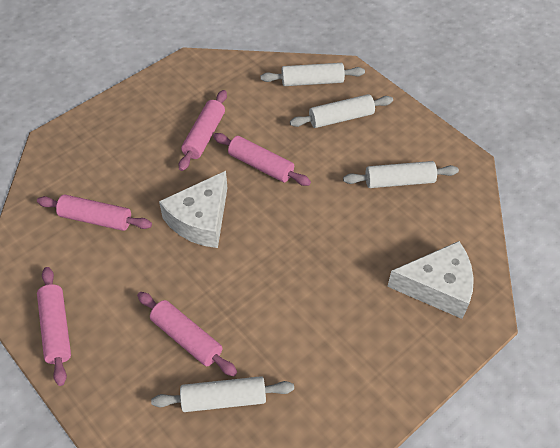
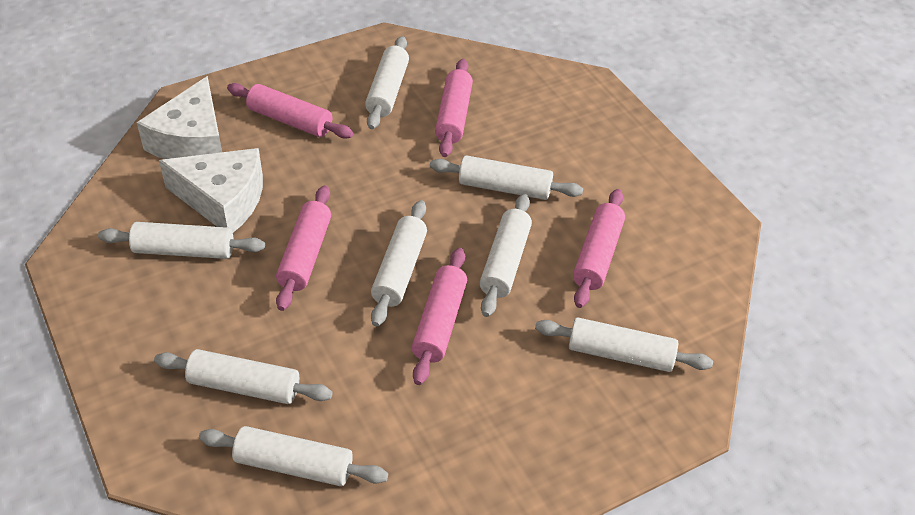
white rolling pin: 4 -> 8

